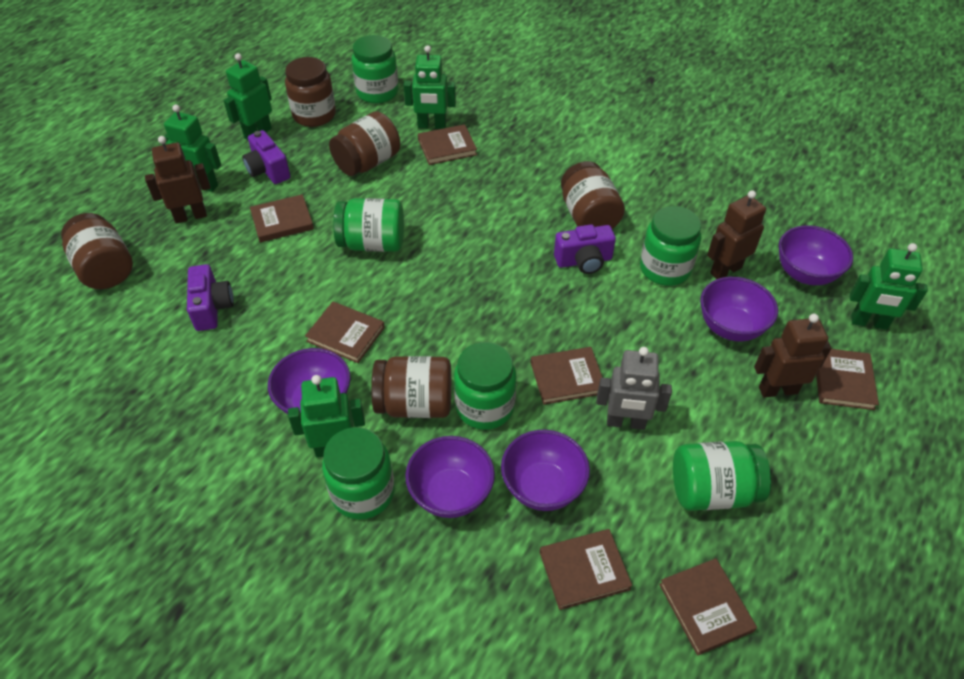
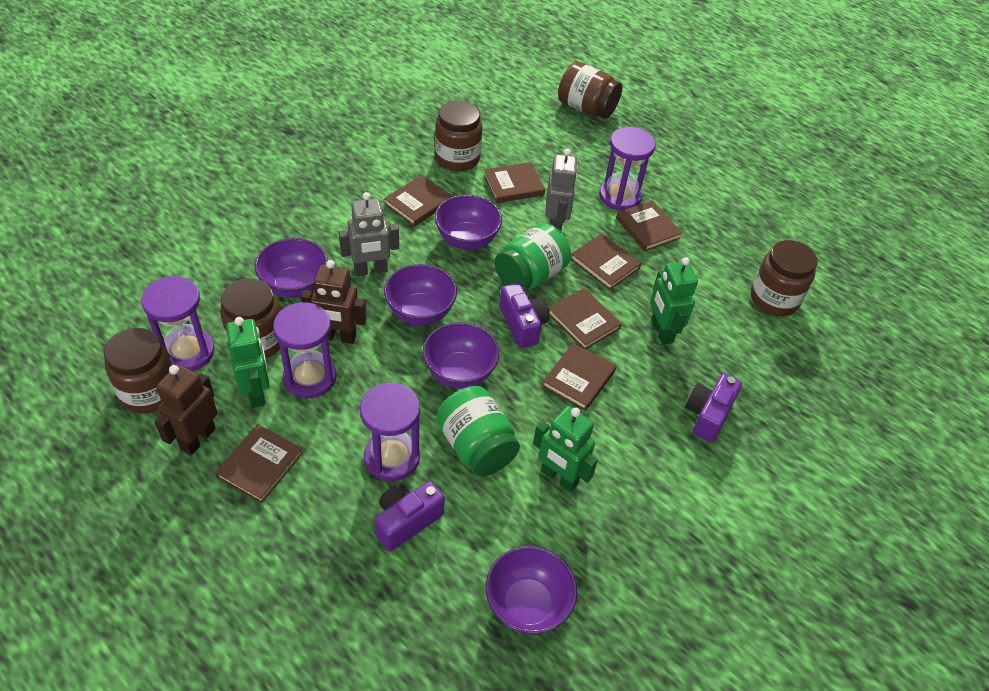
brown robot: 3 -> 2
green jar: 6 -> 2
green robot: 5 -> 3
grey robot: 1 -> 2
purple hourglass: 0 -> 4

